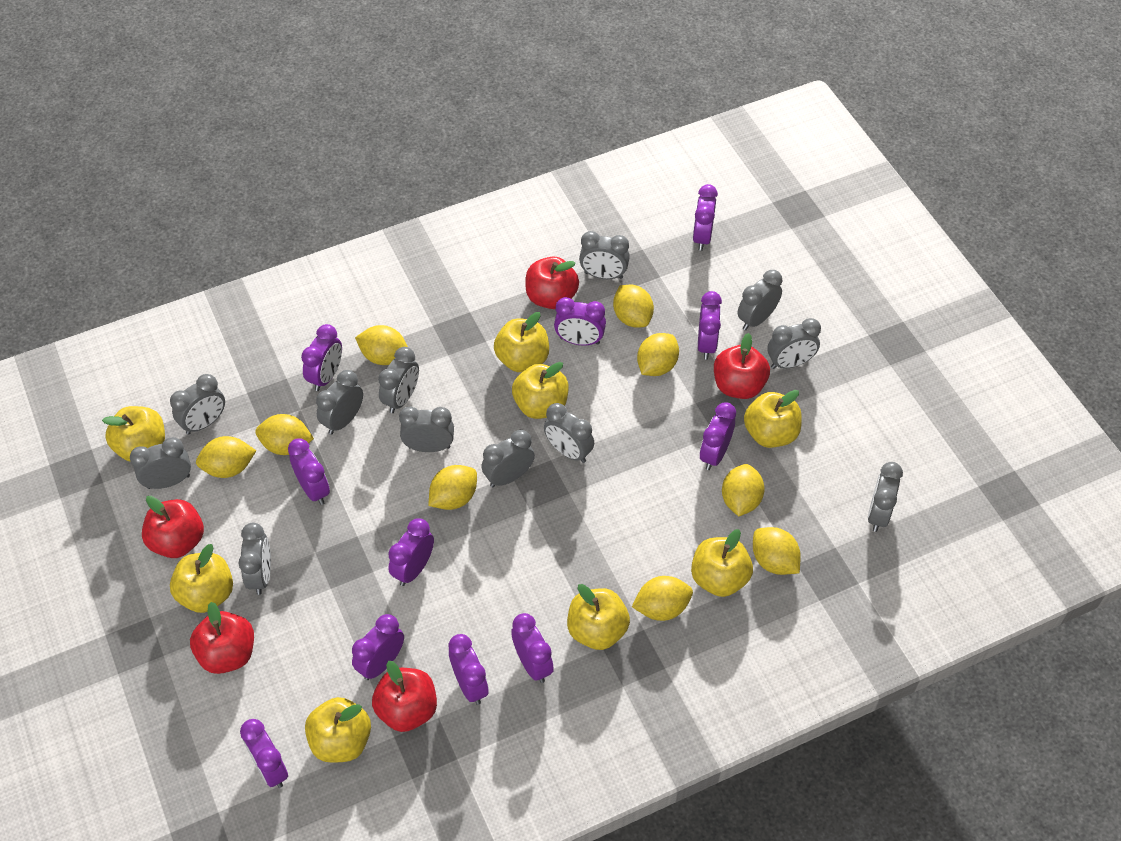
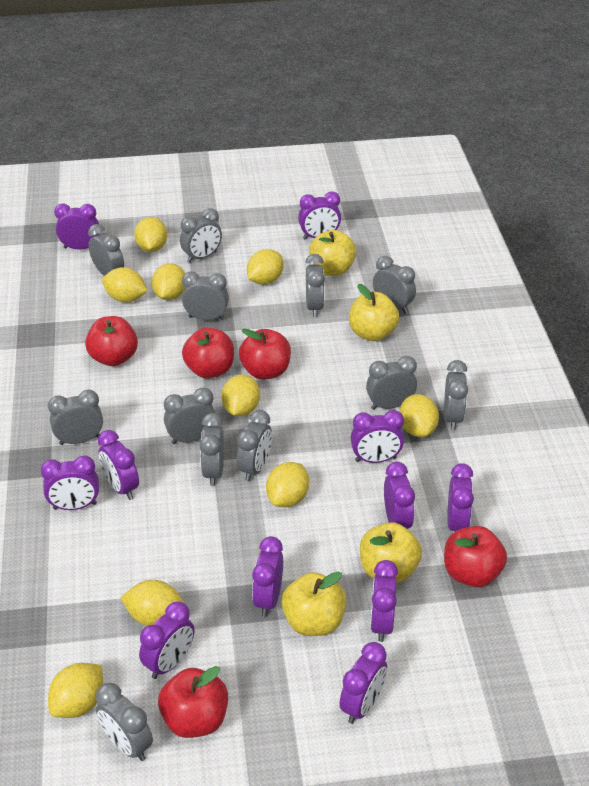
yellow apple: 8 -> 4

